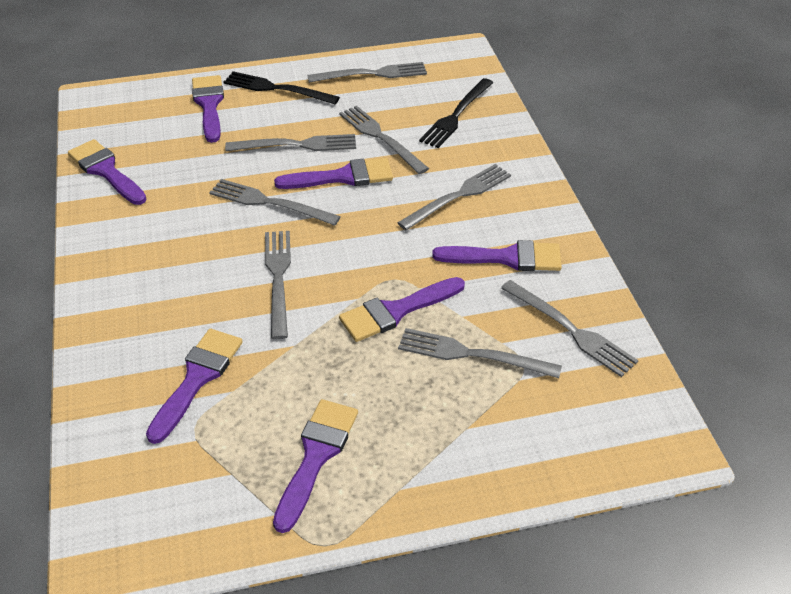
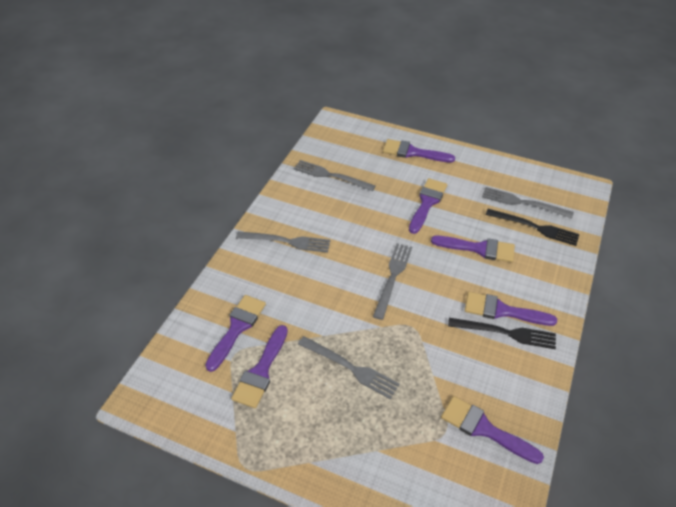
grey fork: 8 -> 5

